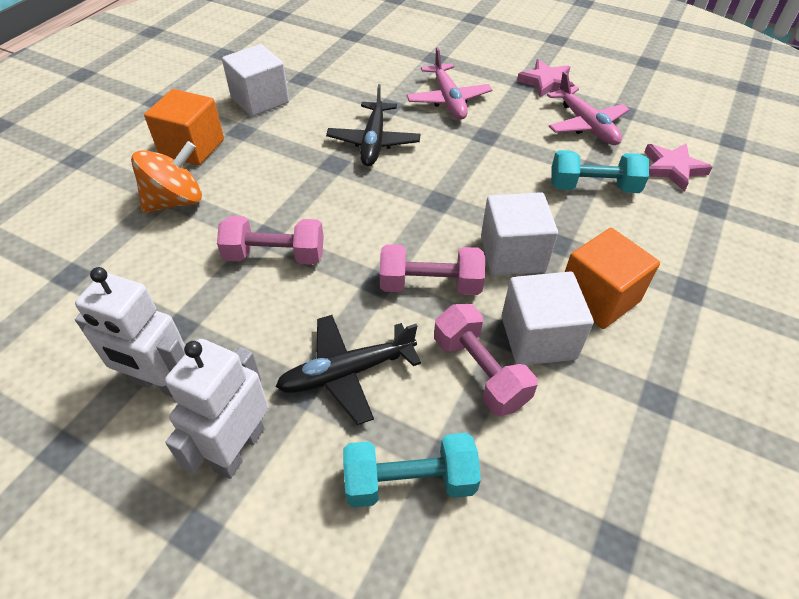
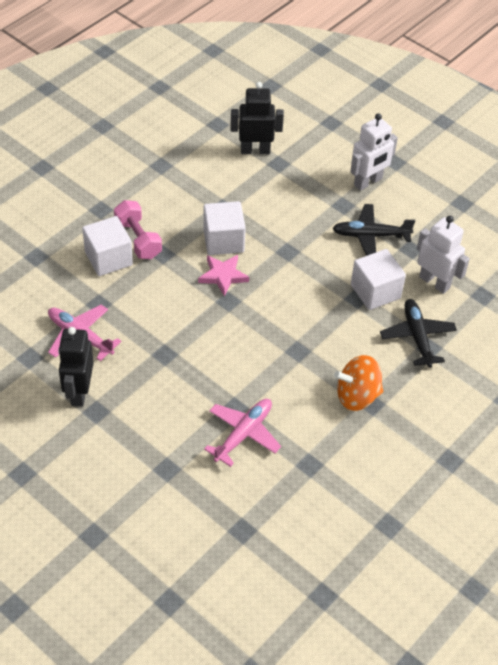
black robot: 0 -> 2
orange cube: 2 -> 0
pink dumbbell: 3 -> 1
pink star: 2 -> 1
turquoise dumbbell: 2 -> 0

